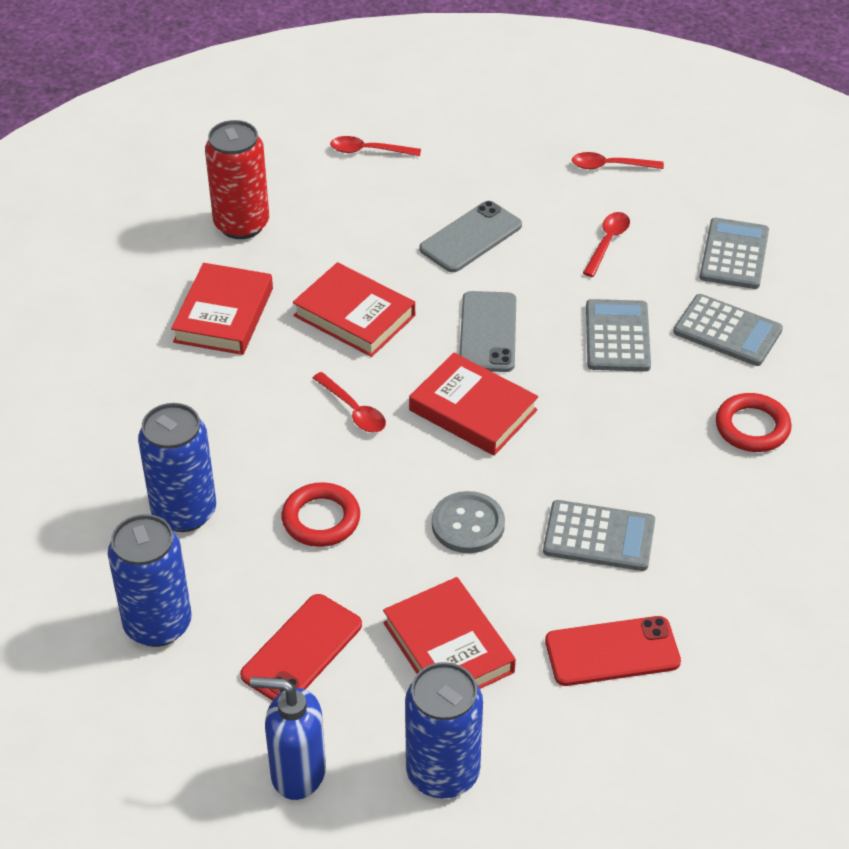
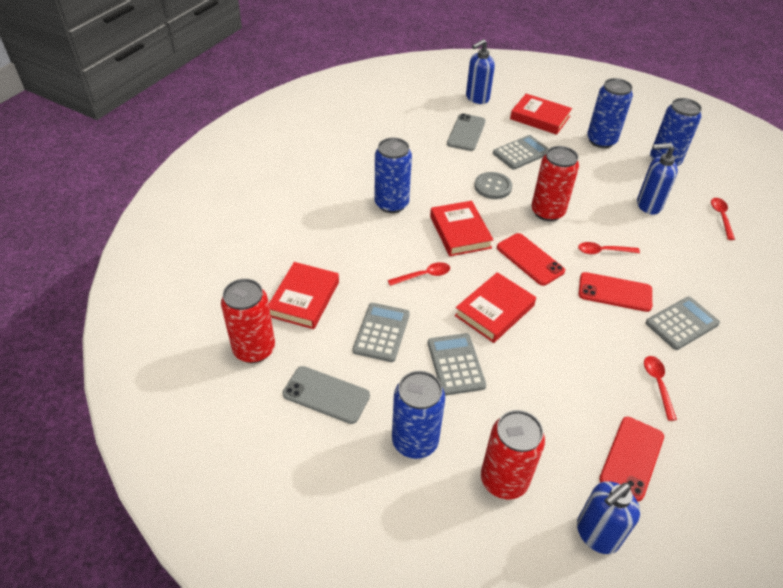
blue can: 3 -> 4
blue soap dispenser: 1 -> 3
red can: 1 -> 3
red phone: 2 -> 3
red ring: 2 -> 0

